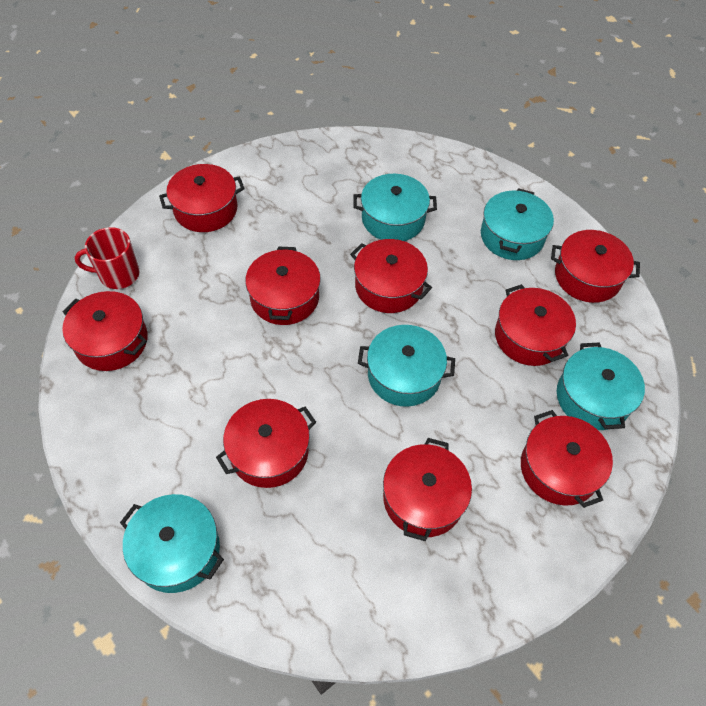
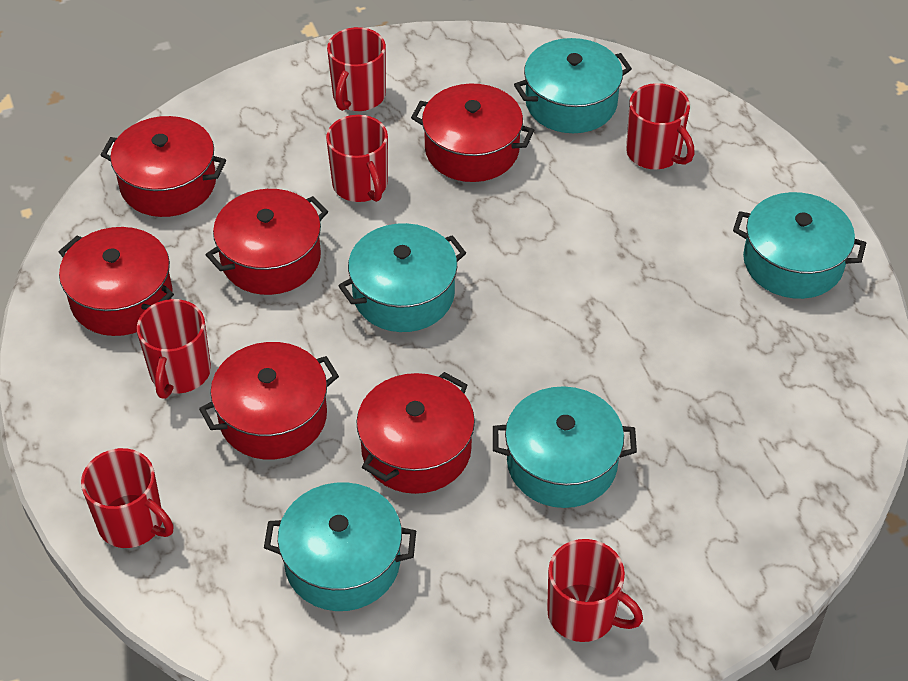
red mug: 1 -> 6
red pot: 9 -> 6

